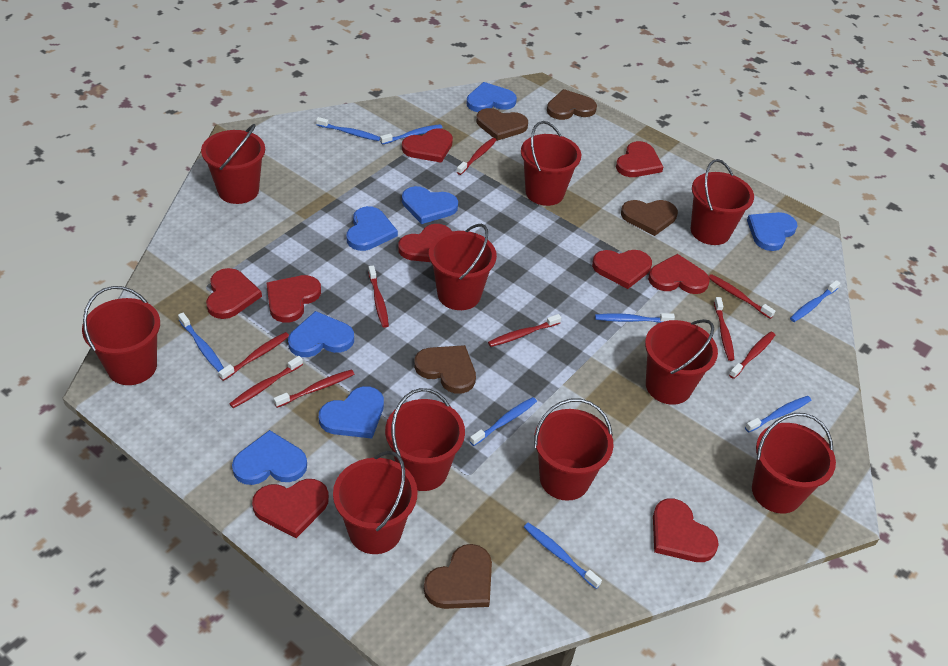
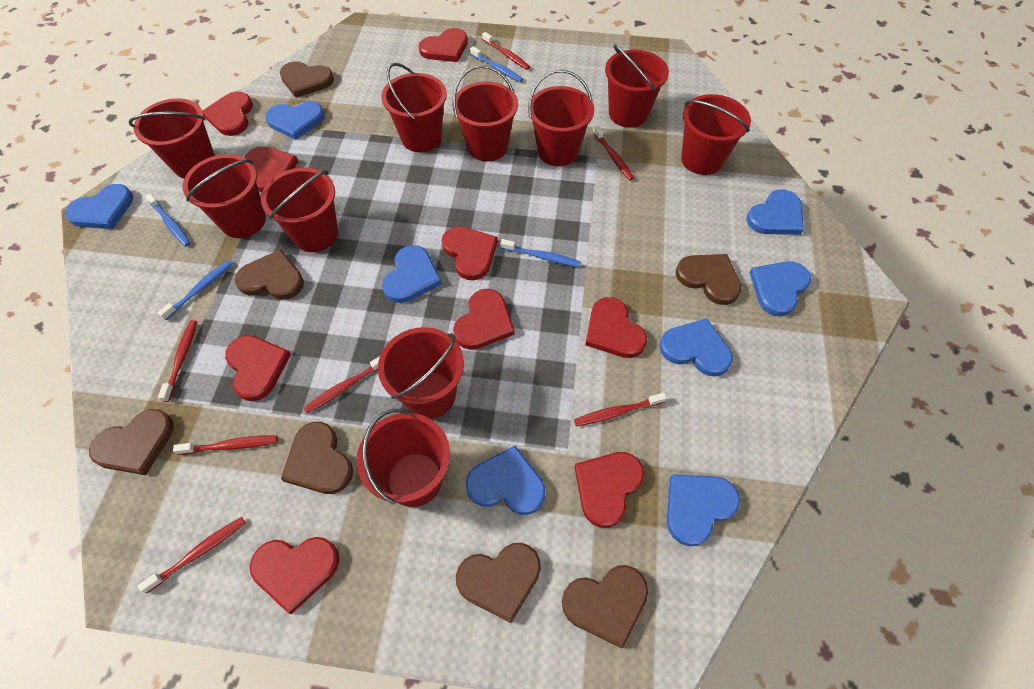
blue heart: 7 -> 8
blue toothbrush: 8 -> 4
brown heart: 5 -> 7
red toothbrush: 9 -> 7

